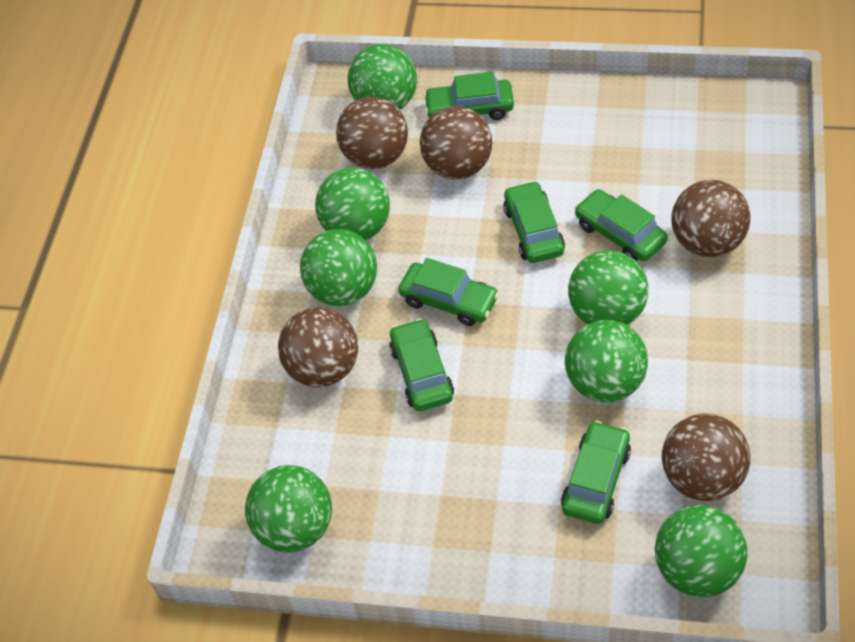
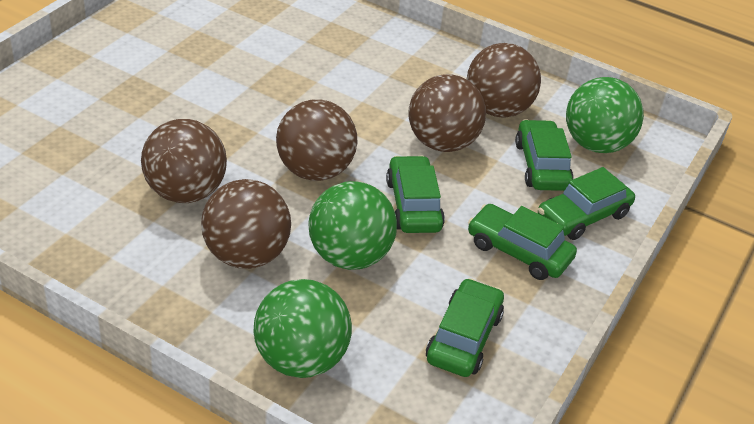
green ball: 7 -> 3
green car: 6 -> 5

